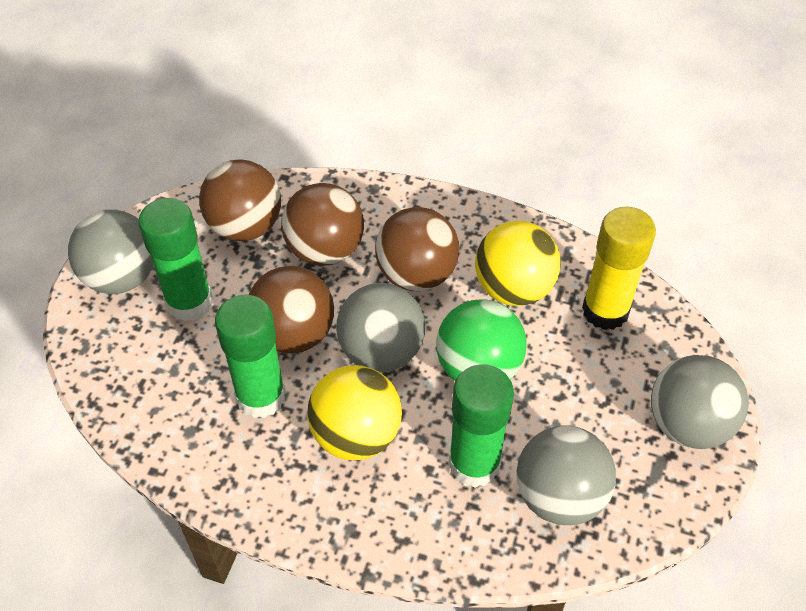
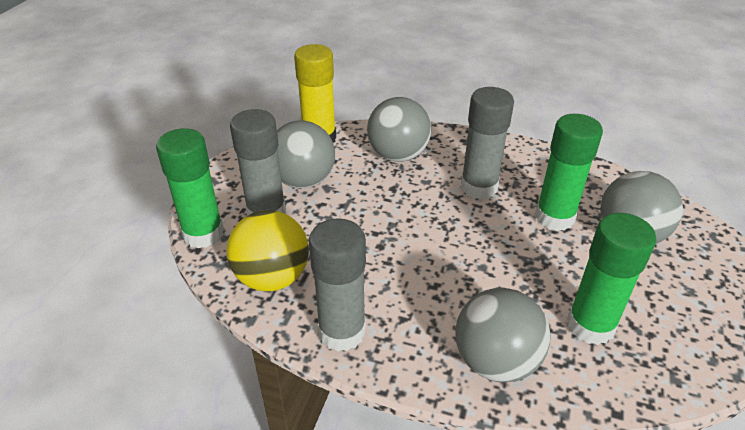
brown ball: 4 -> 0
green ball: 1 -> 0
grey glue stick: 0 -> 3
yellow ball: 2 -> 1

